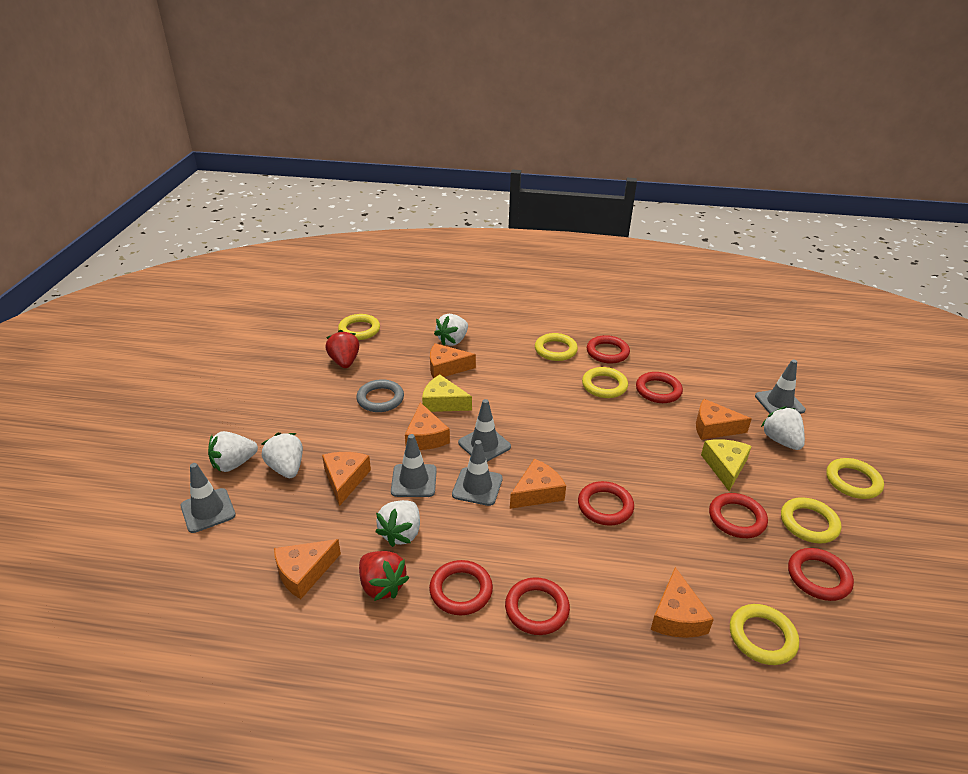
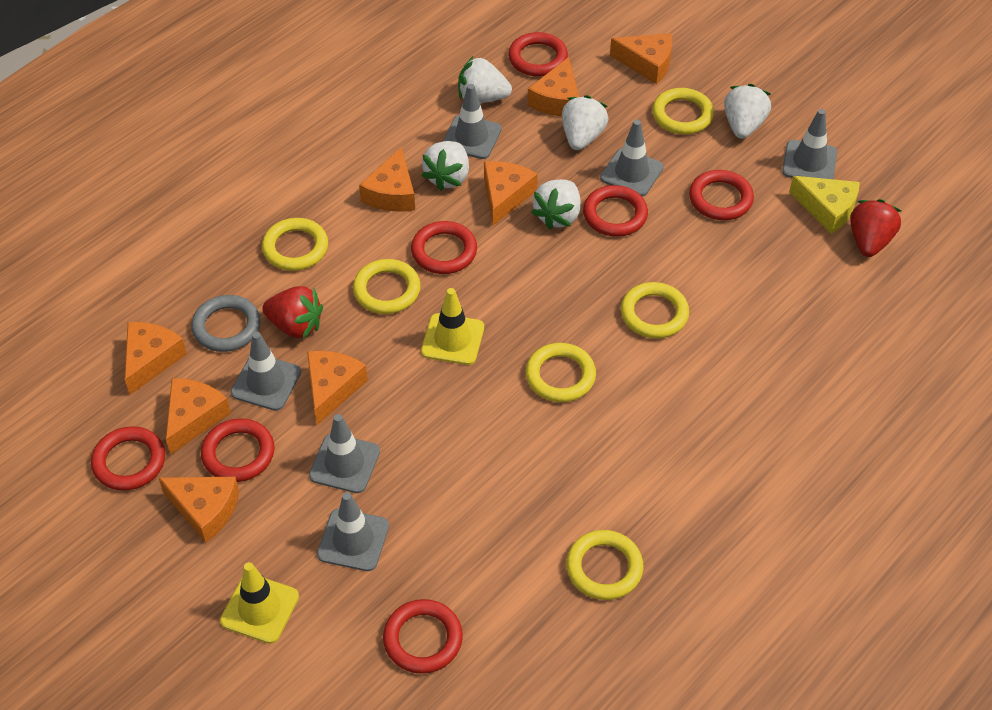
grey traffic cone: 5 -> 6
orange cheese: 7 -> 8
yellow cheese: 2 -> 1
yellow traffic cone: 0 -> 2

